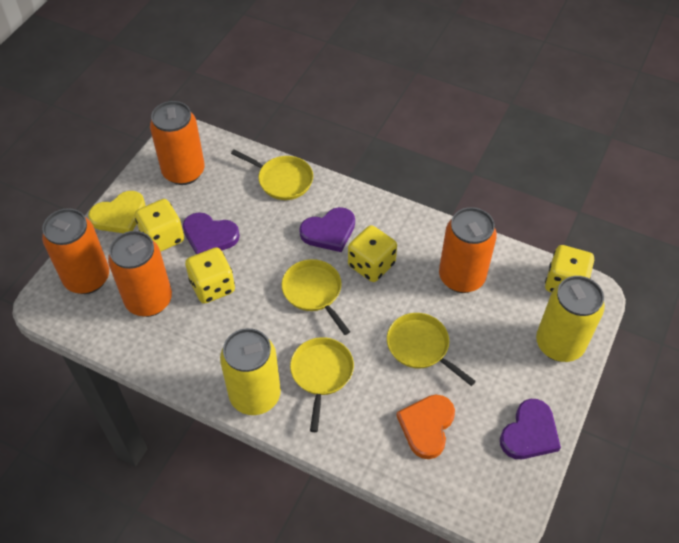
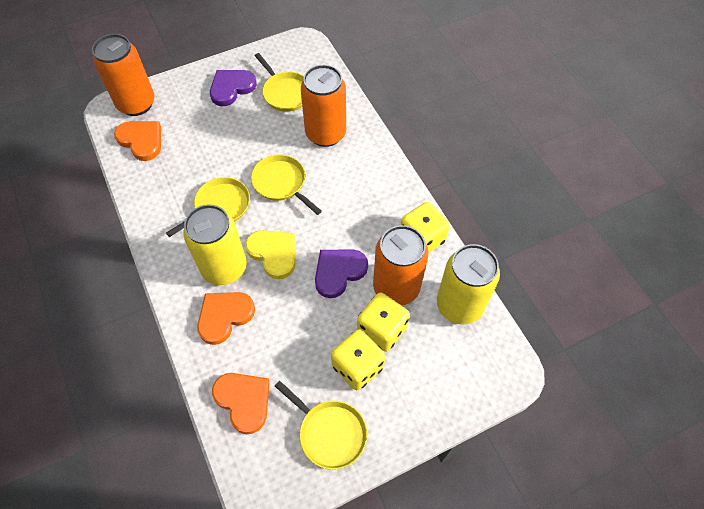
orange can: 4 -> 3
orange heart: 1 -> 3
purple heart: 3 -> 2
yellow dice: 4 -> 3

